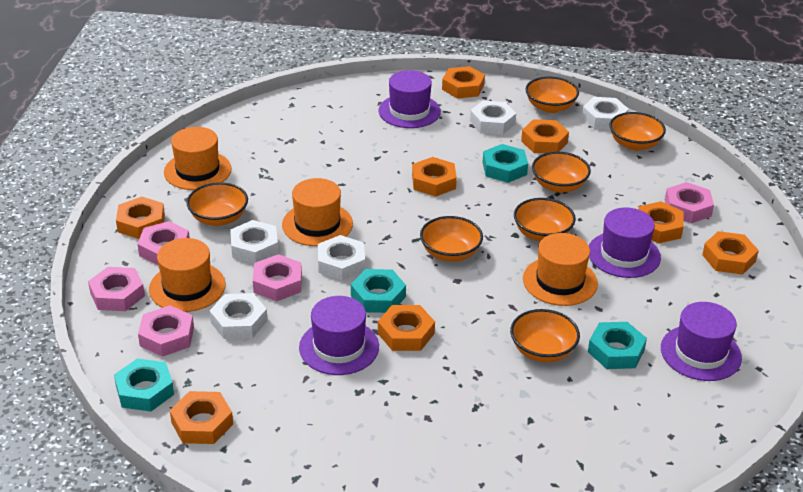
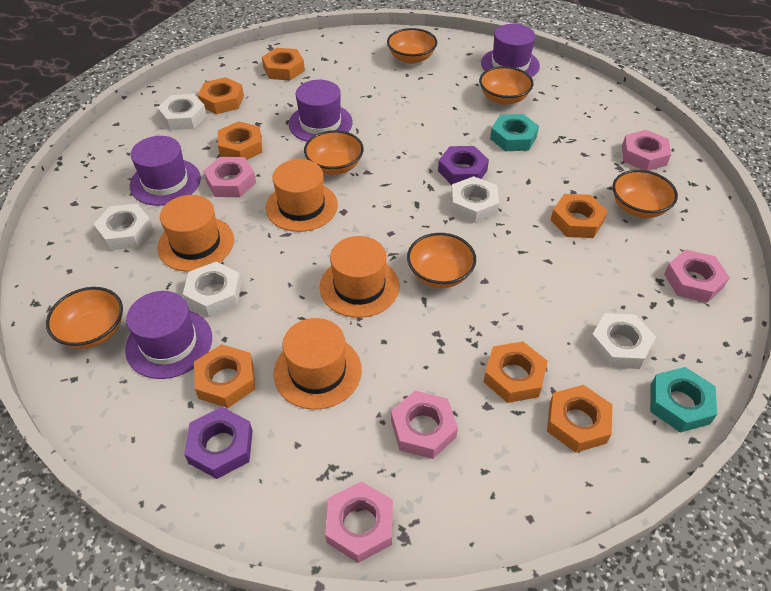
orange bowl: 7 -> 6
orange nut: 8 -> 7
purple nut: 0 -> 2
turquoise nut: 4 -> 2

